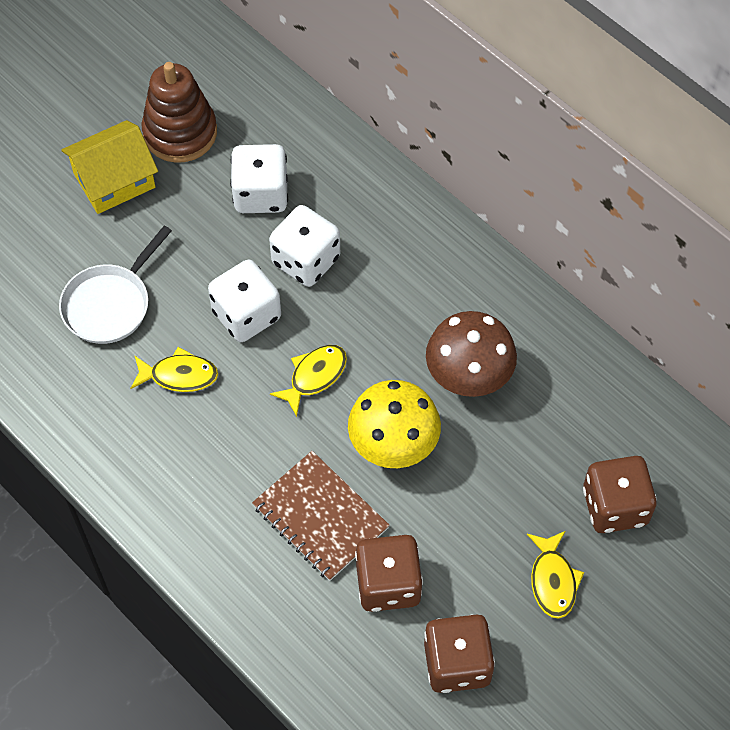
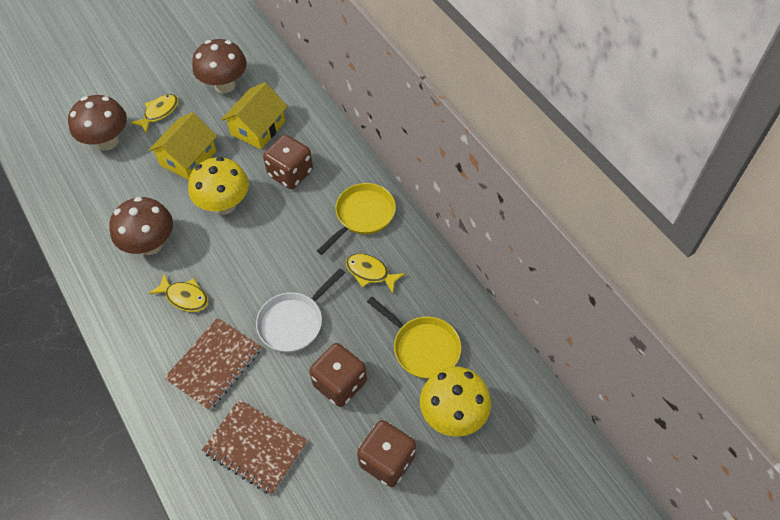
brown mushroom: 1 -> 3
brown notebook: 1 -> 2
brown stacking toy: 1 -> 0
white dice: 3 -> 0
yellow house: 1 -> 2
yellow mushroom: 1 -> 2
yellow pan: 0 -> 2

